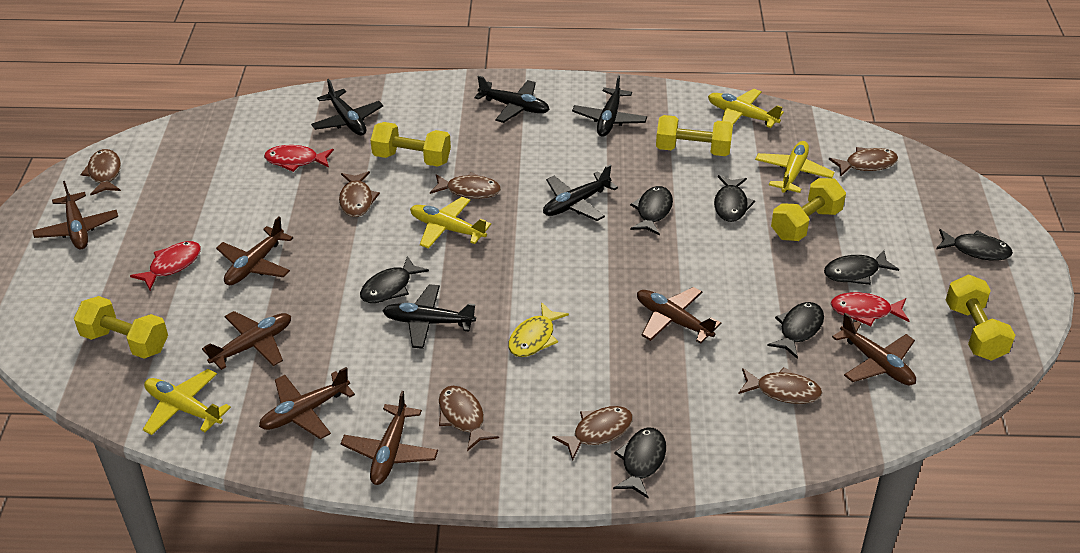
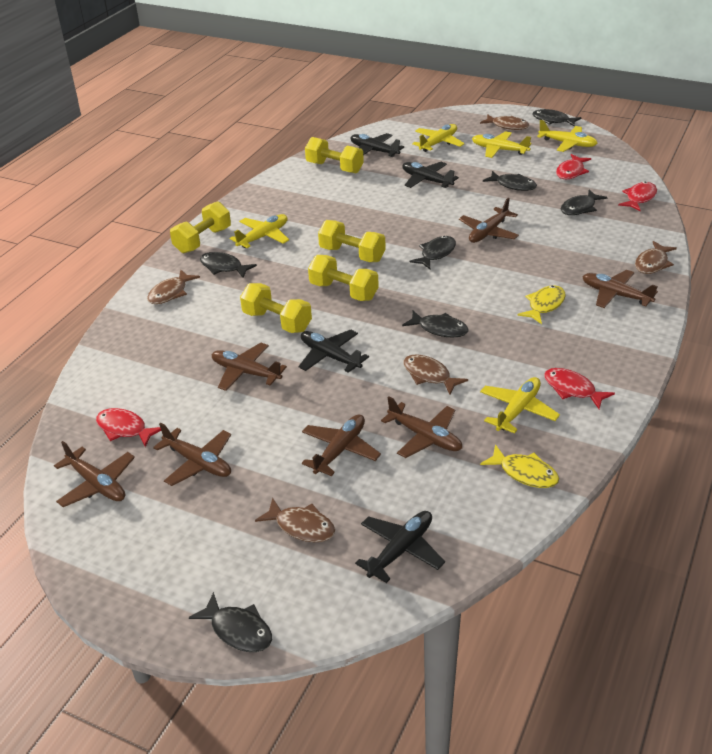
black plane: 5 -> 4
brown fish: 7 -> 5
red fish: 3 -> 4
yellow fish: 1 -> 2
yellow plane: 4 -> 5

